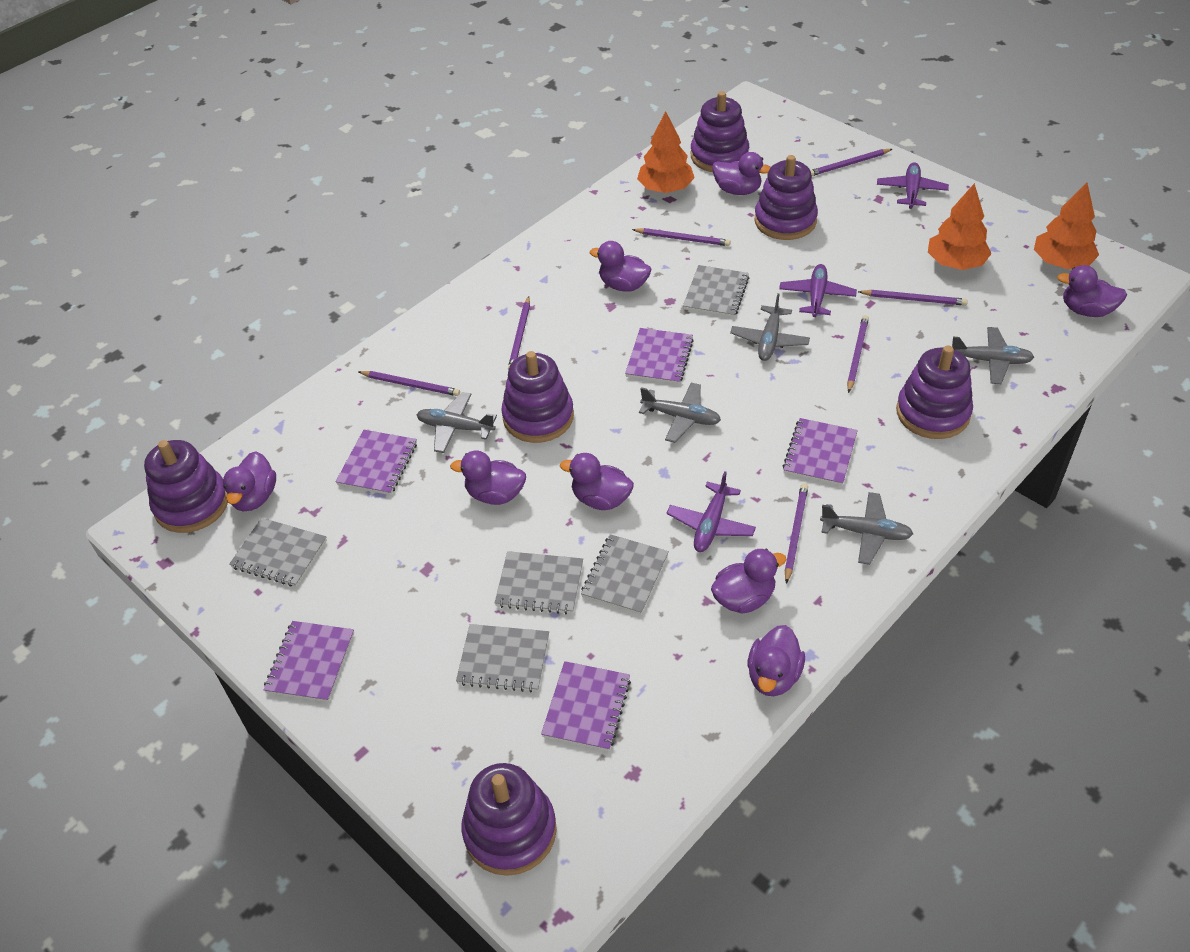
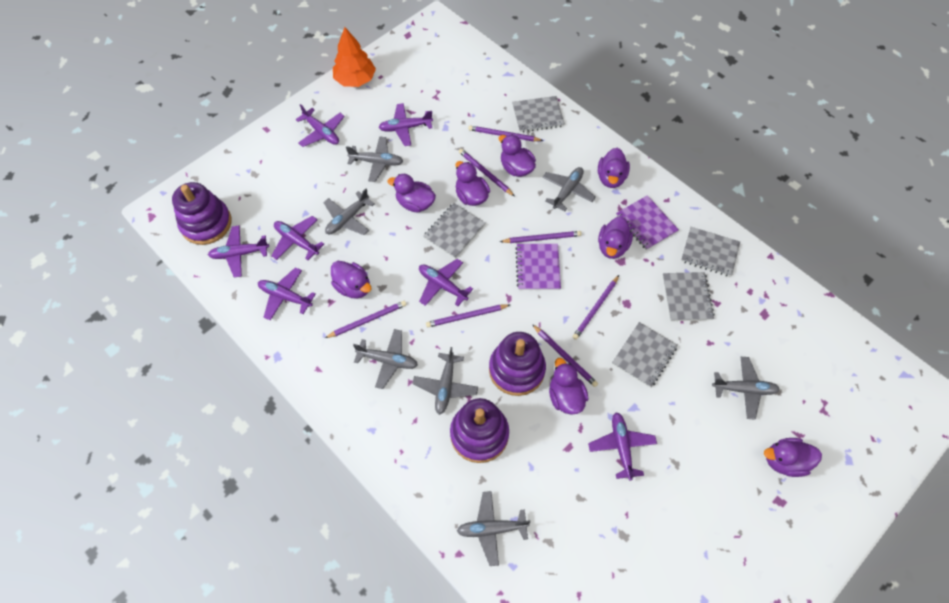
grey plane: 5 -> 7
orange tree: 3 -> 1
purple notebook: 5 -> 2
purple plane: 3 -> 7
purple stacking toy: 6 -> 3

